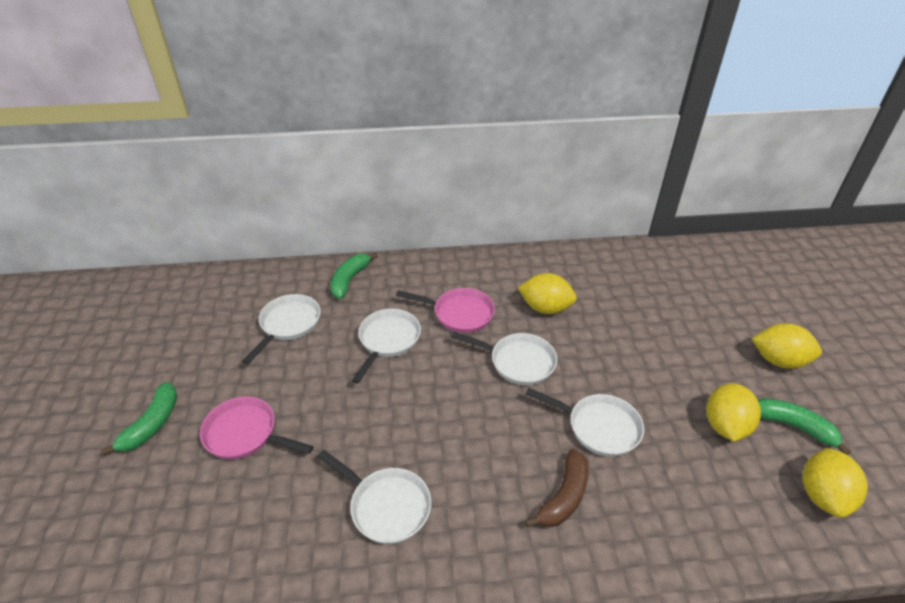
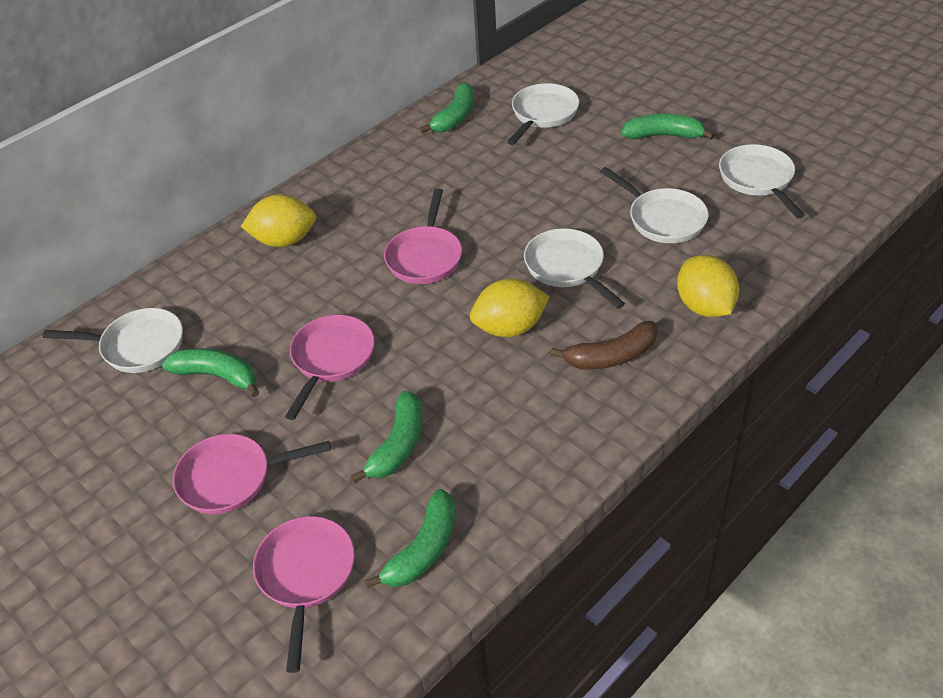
green banana: 3 -> 5
pink pan: 2 -> 4
yellow lemon: 4 -> 3

